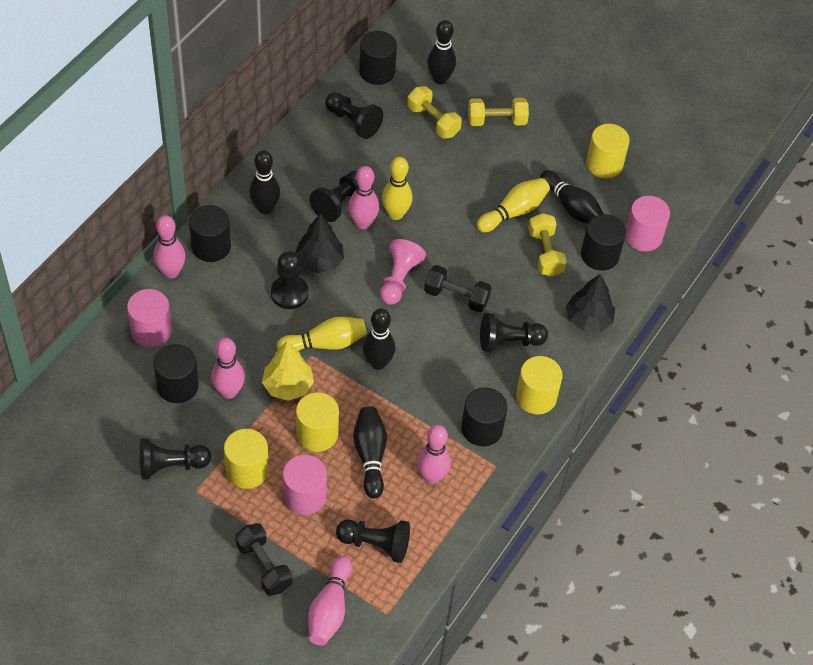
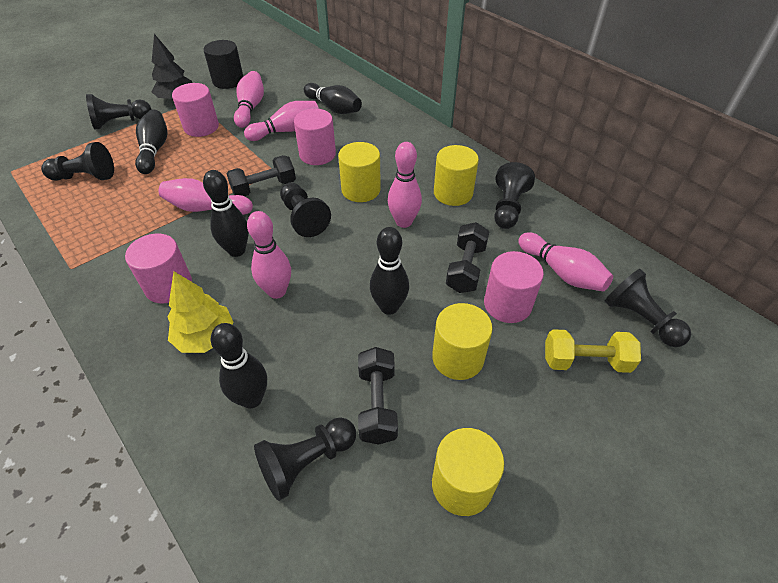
black cylinder: 5 -> 1
black dumbbell: 2 -> 3
black tree: 2 -> 1
pink bowling pin: 5 -> 6
pink cylinder: 3 -> 4
pink pawn: 1 -> 0
yellow bowling pin: 3 -> 0
yellow dumbbell: 3 -> 1

